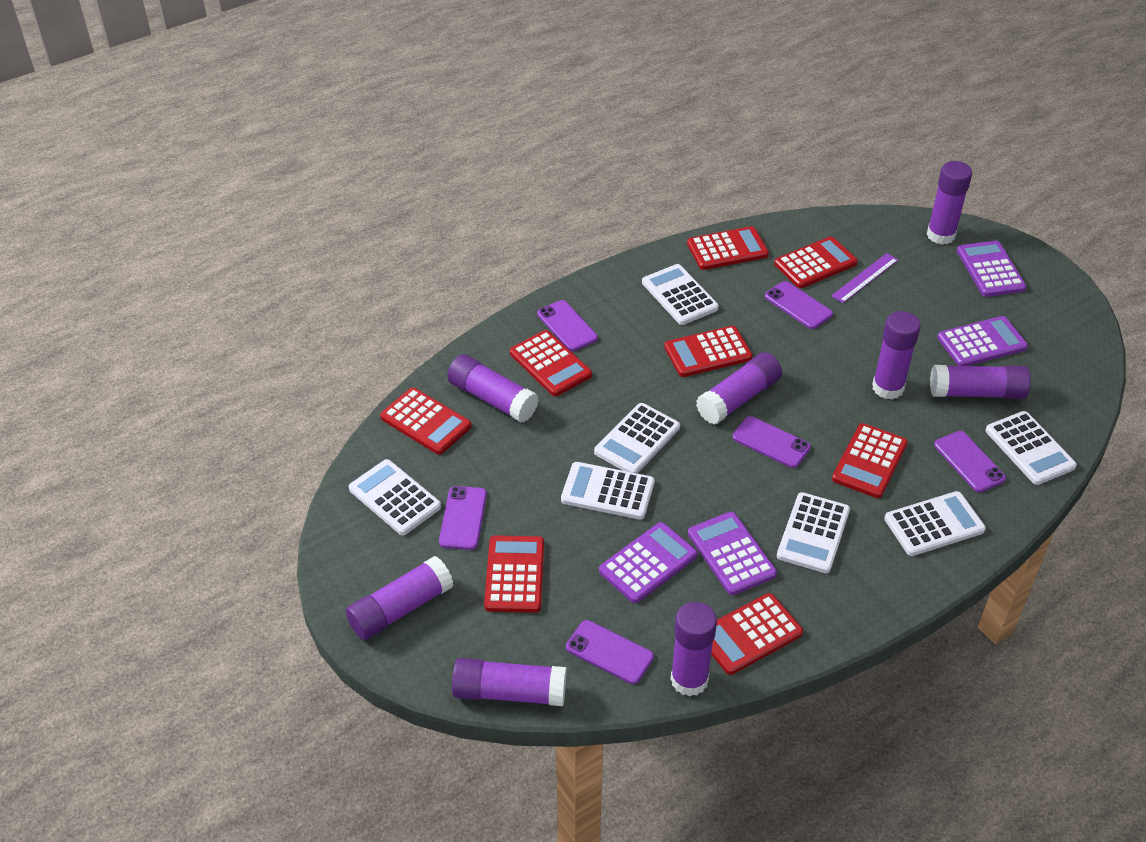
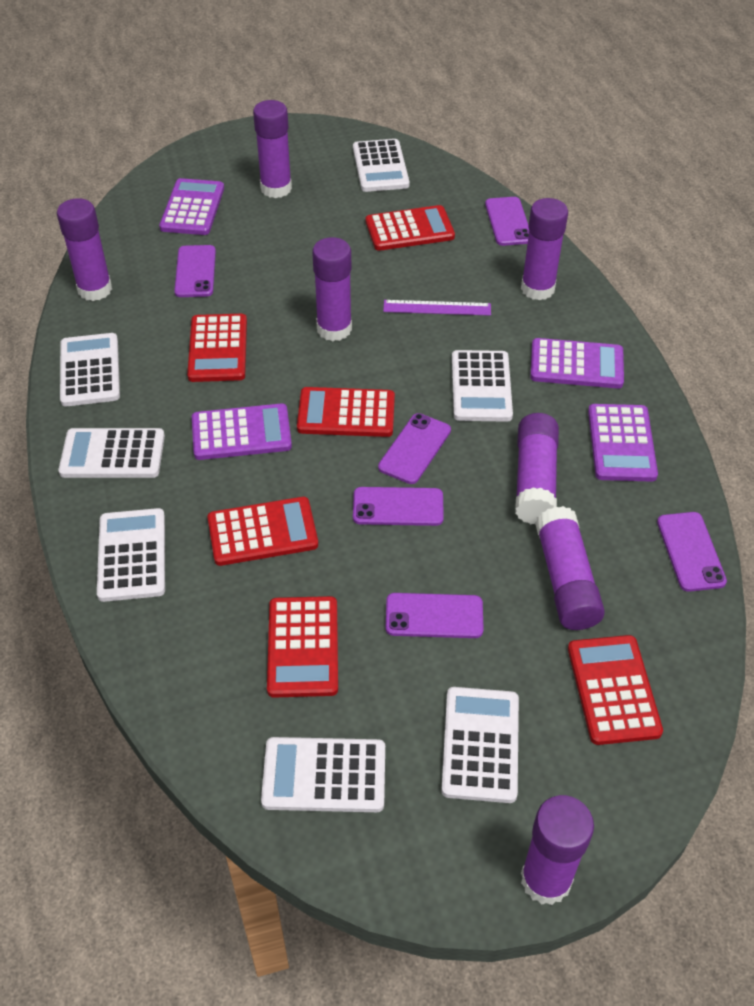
purple glue stick: 8 -> 7
red calculator: 8 -> 6

